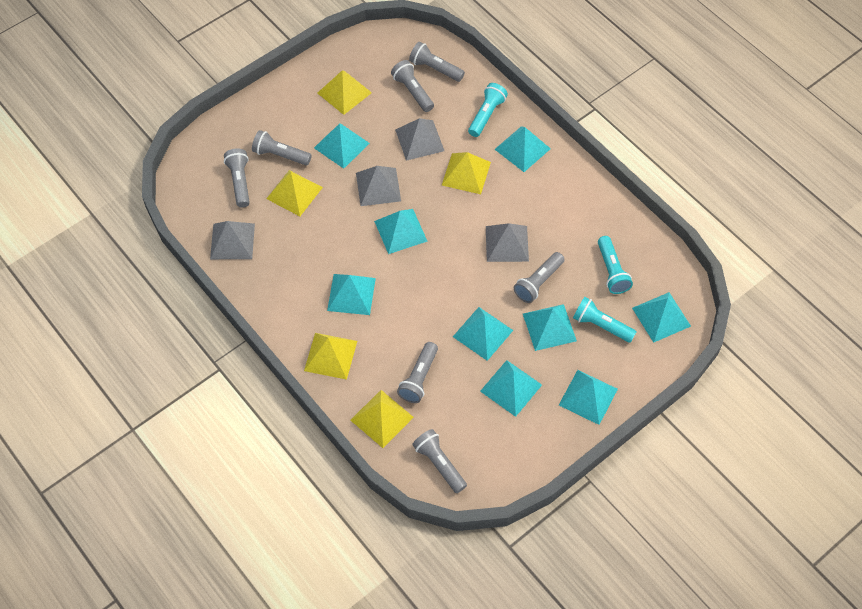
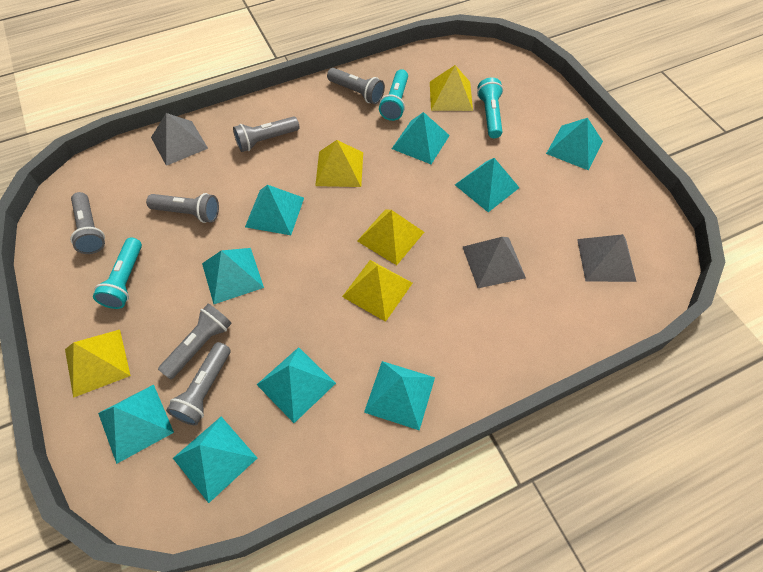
grey flashlight: 7 -> 6
grey pyramid: 4 -> 3

